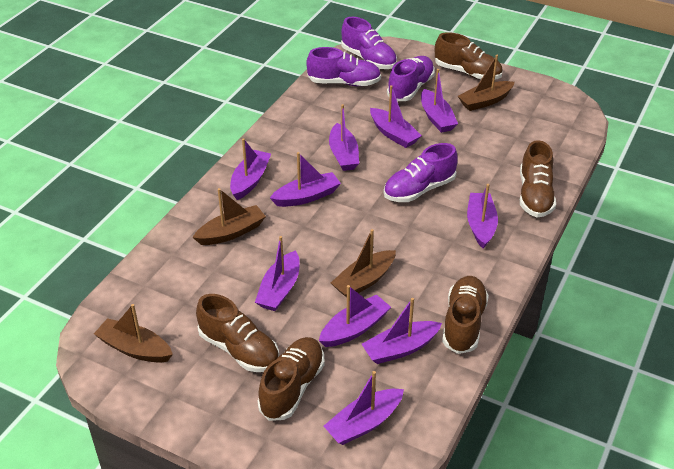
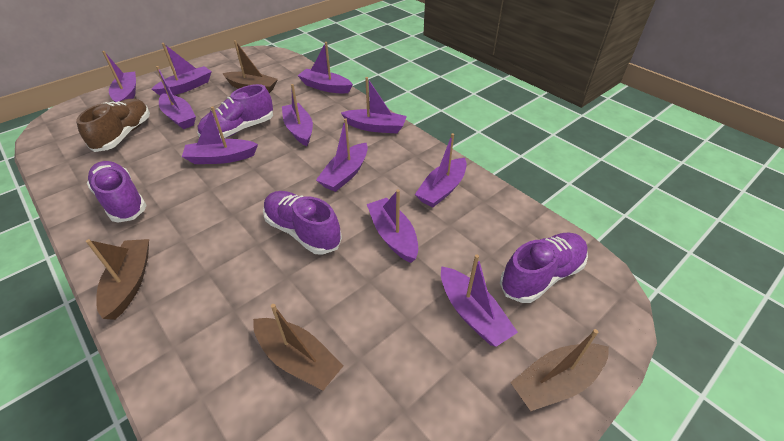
brown shoe: 5 -> 1
purple boat: 10 -> 11

